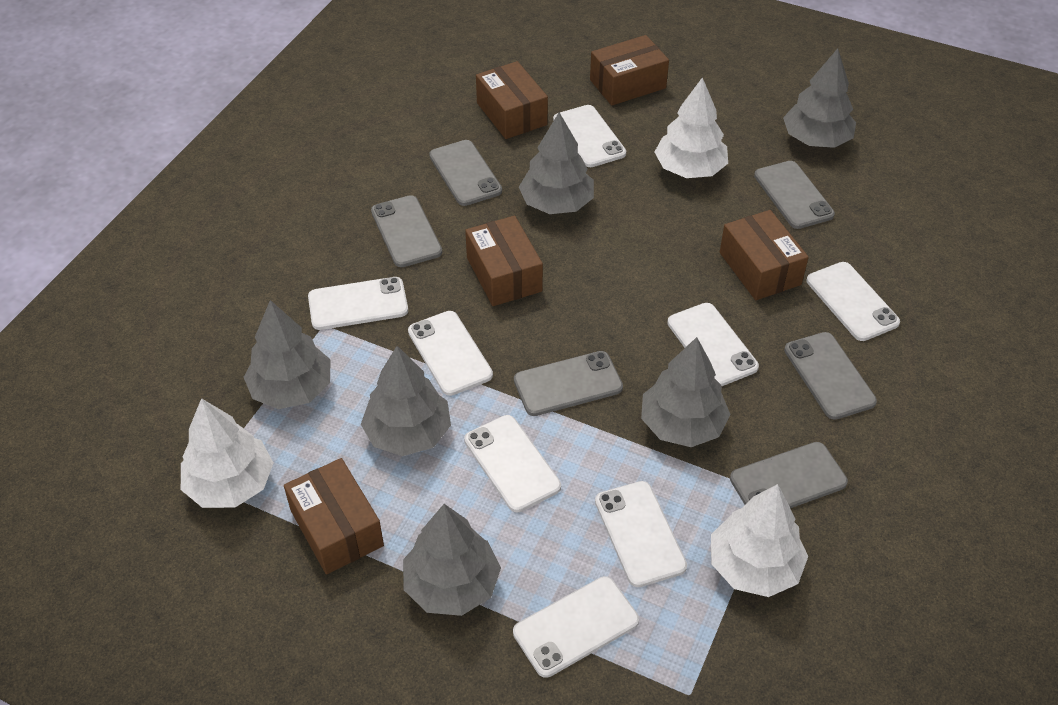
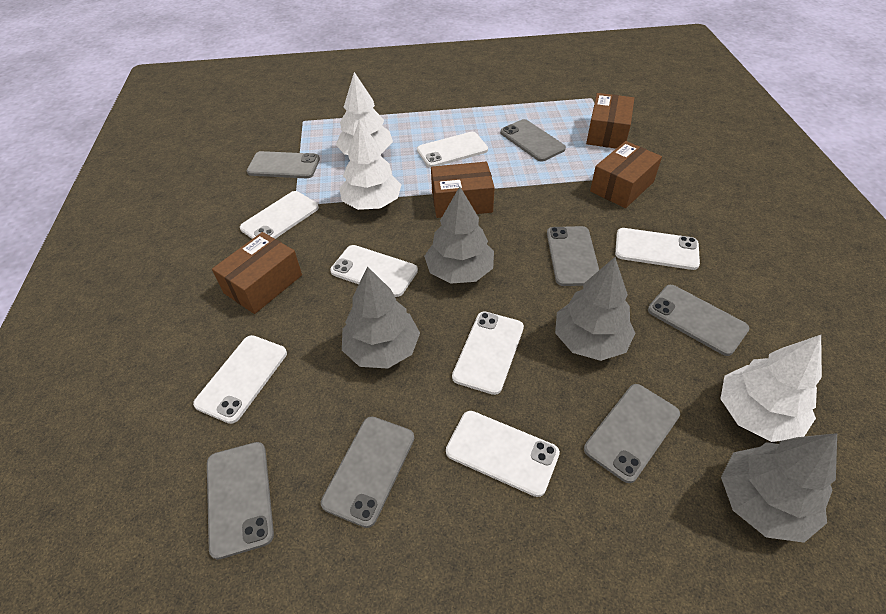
brown box: 5 -> 4
grey phone: 6 -> 7
grey tree: 6 -> 4
white phone: 8 -> 7

